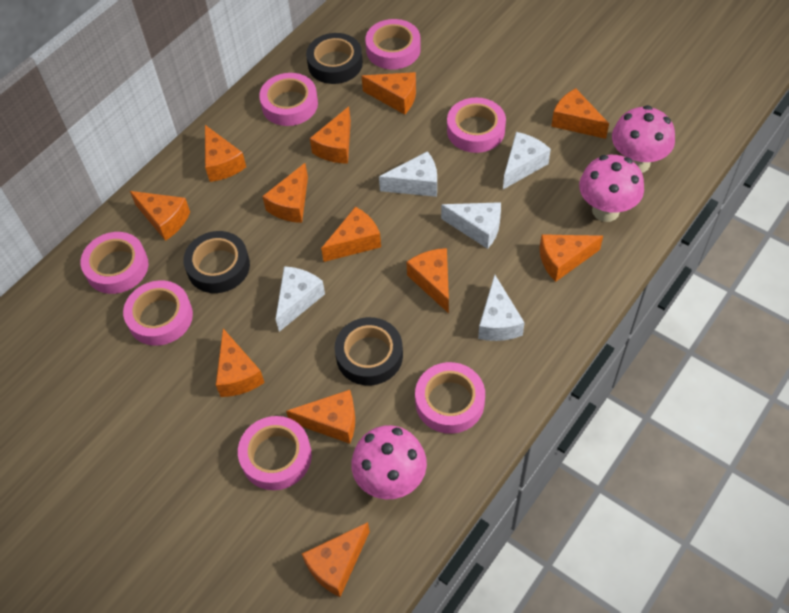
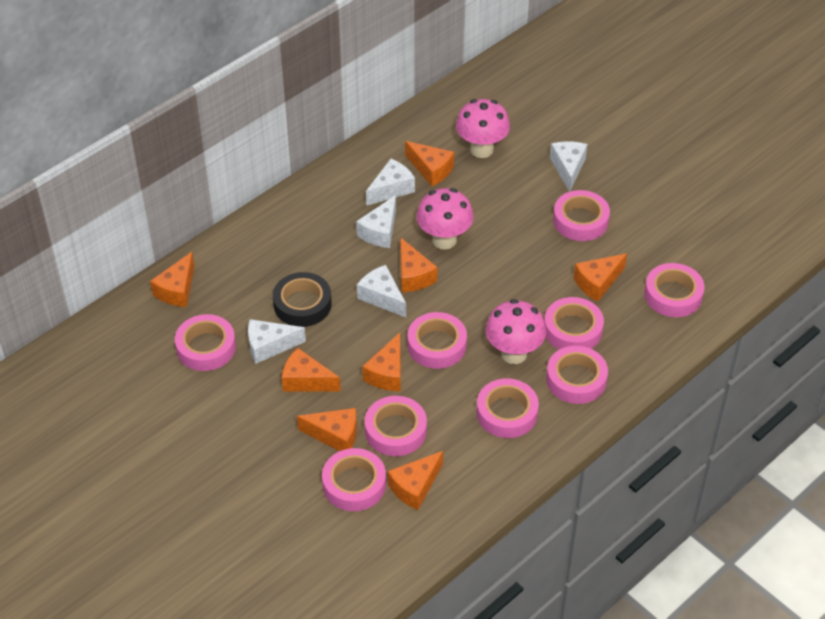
black tape: 3 -> 1
orange cheese: 12 -> 8
pink tape: 7 -> 9

